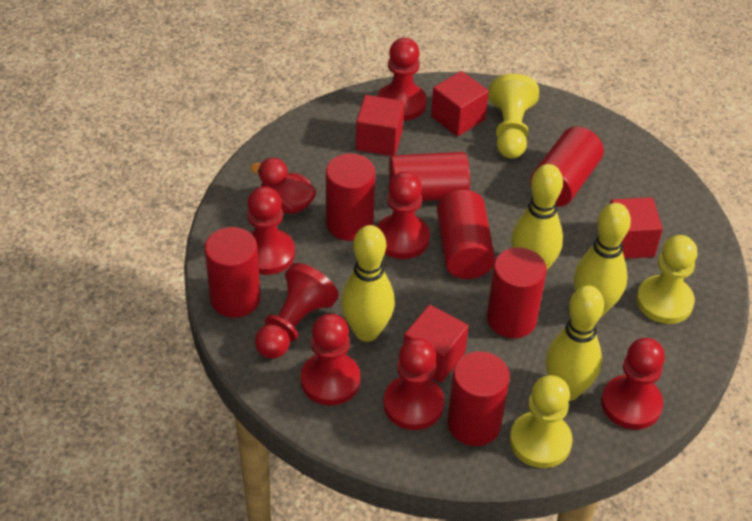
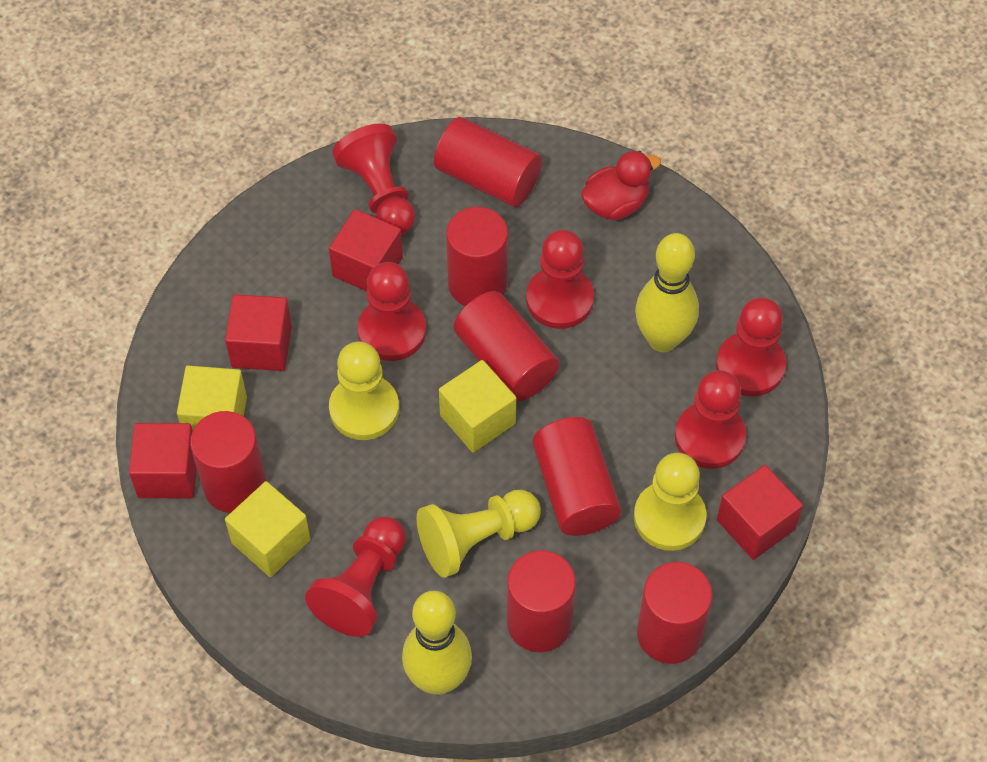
red pawn: 7 -> 6
yellow bowling pin: 4 -> 2
yellow cube: 0 -> 3

